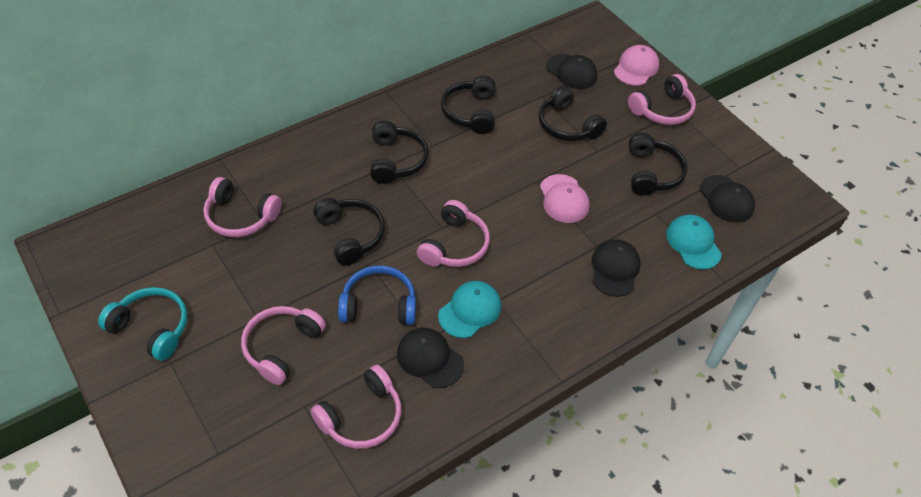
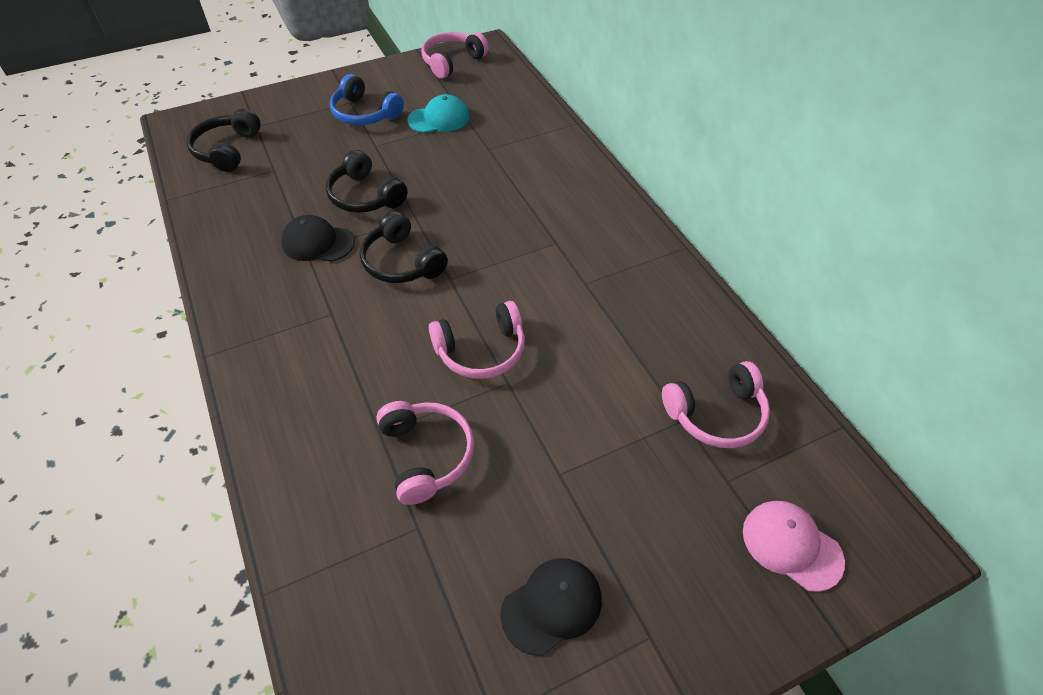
black cap: 4 -> 2
black headphones: 5 -> 3
pink cap: 2 -> 1
pink headphones: 5 -> 4
turquoise cap: 2 -> 1
turquoise headphones: 1 -> 0

